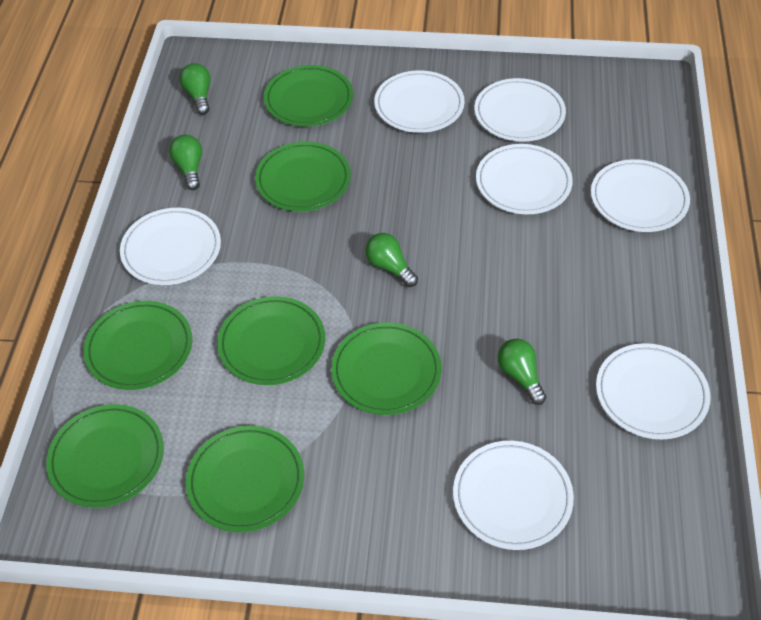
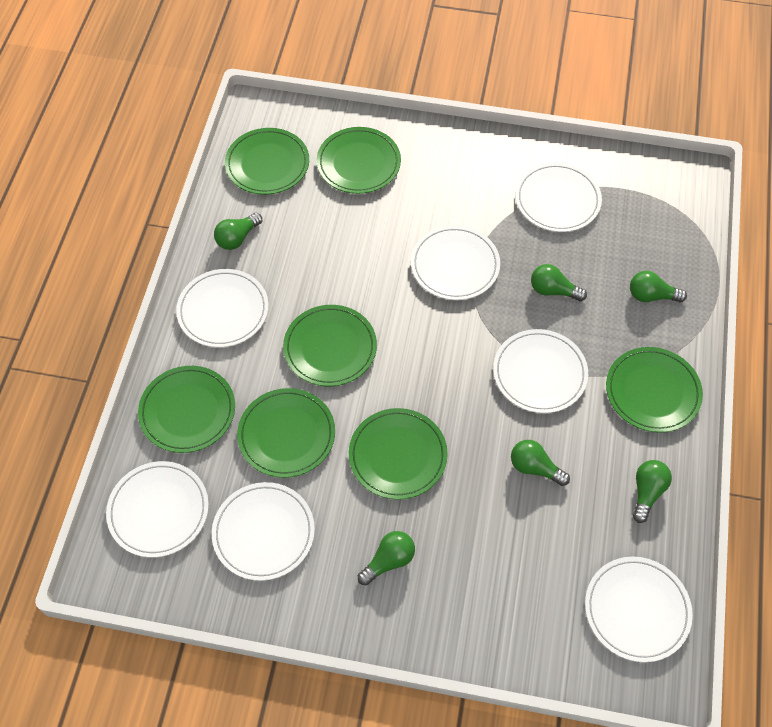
green light bulb: 4 -> 6

